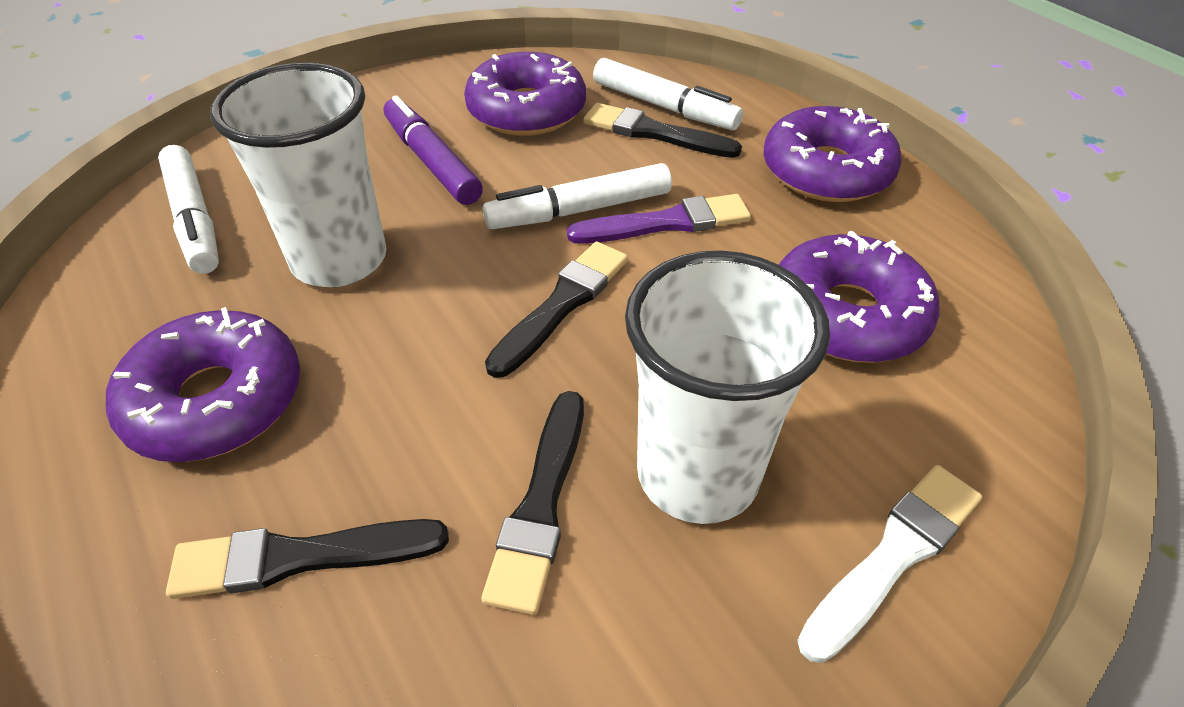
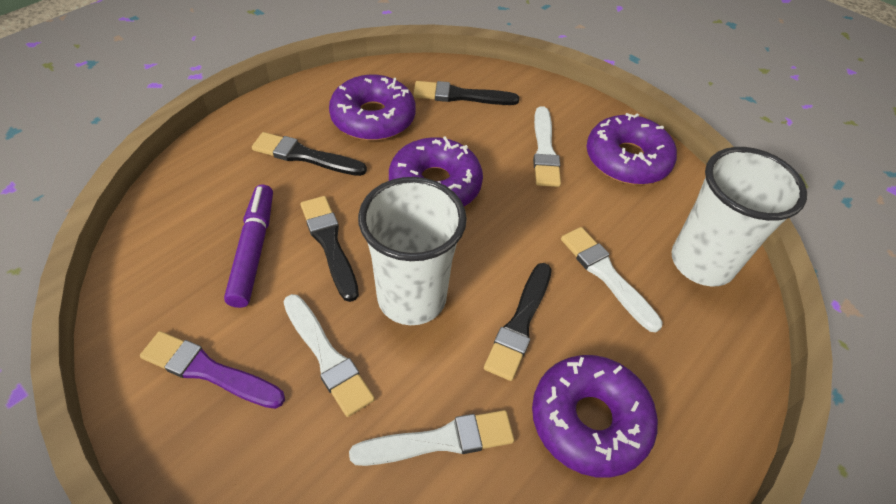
white brush: 1 -> 4
white marker: 3 -> 0

